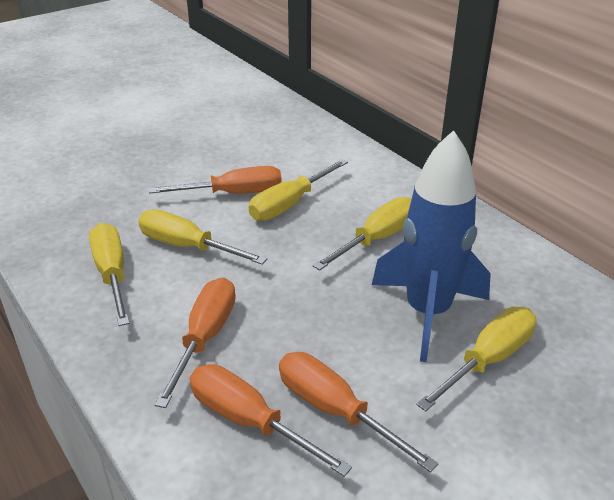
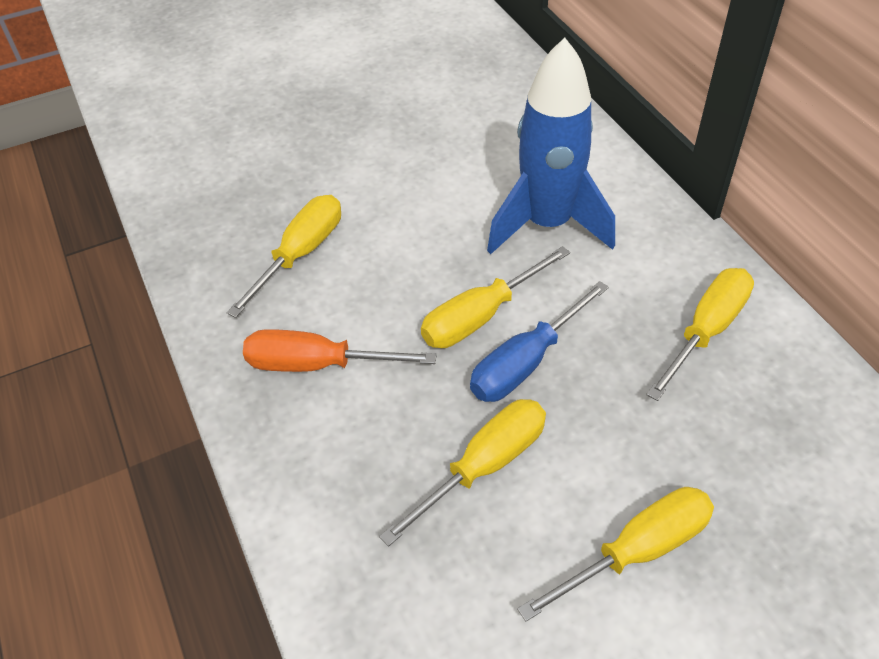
blue screwdriver: 0 -> 1
orange screwdriver: 4 -> 1

